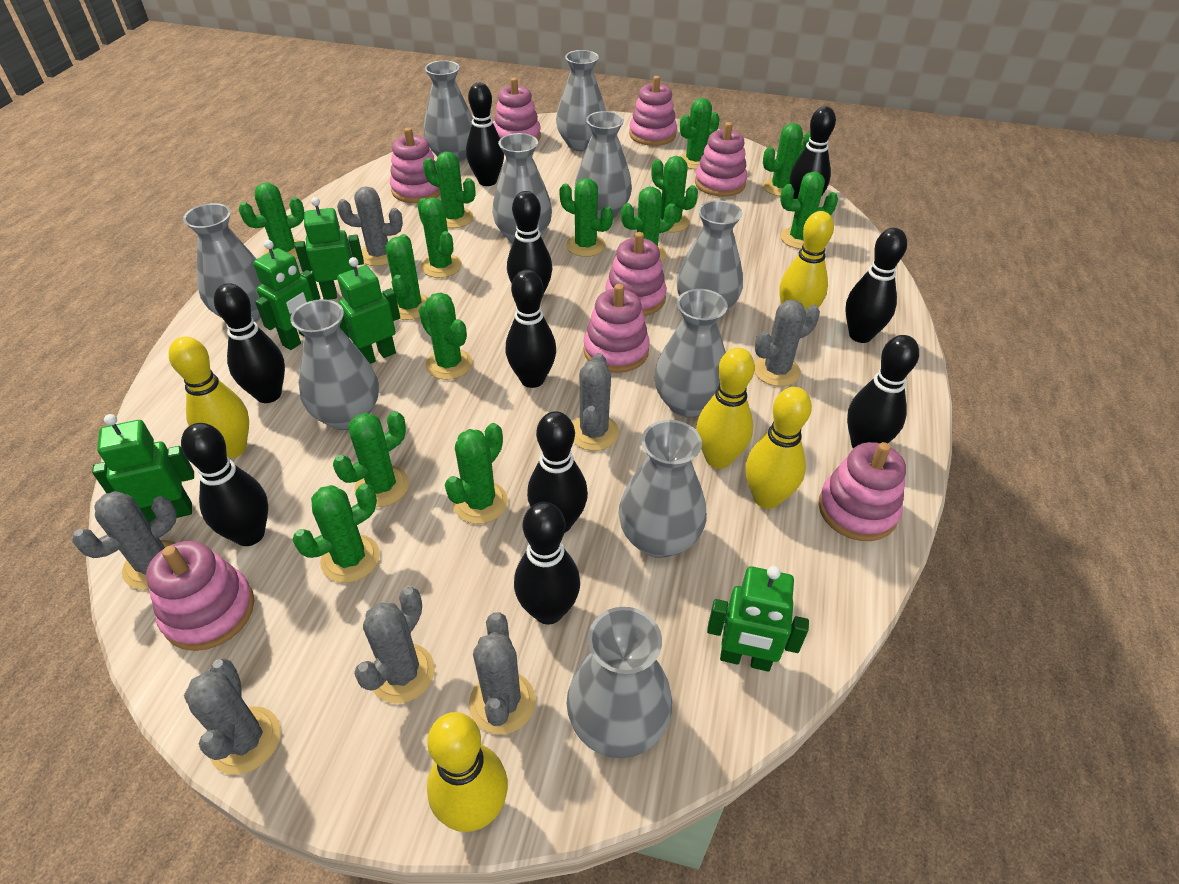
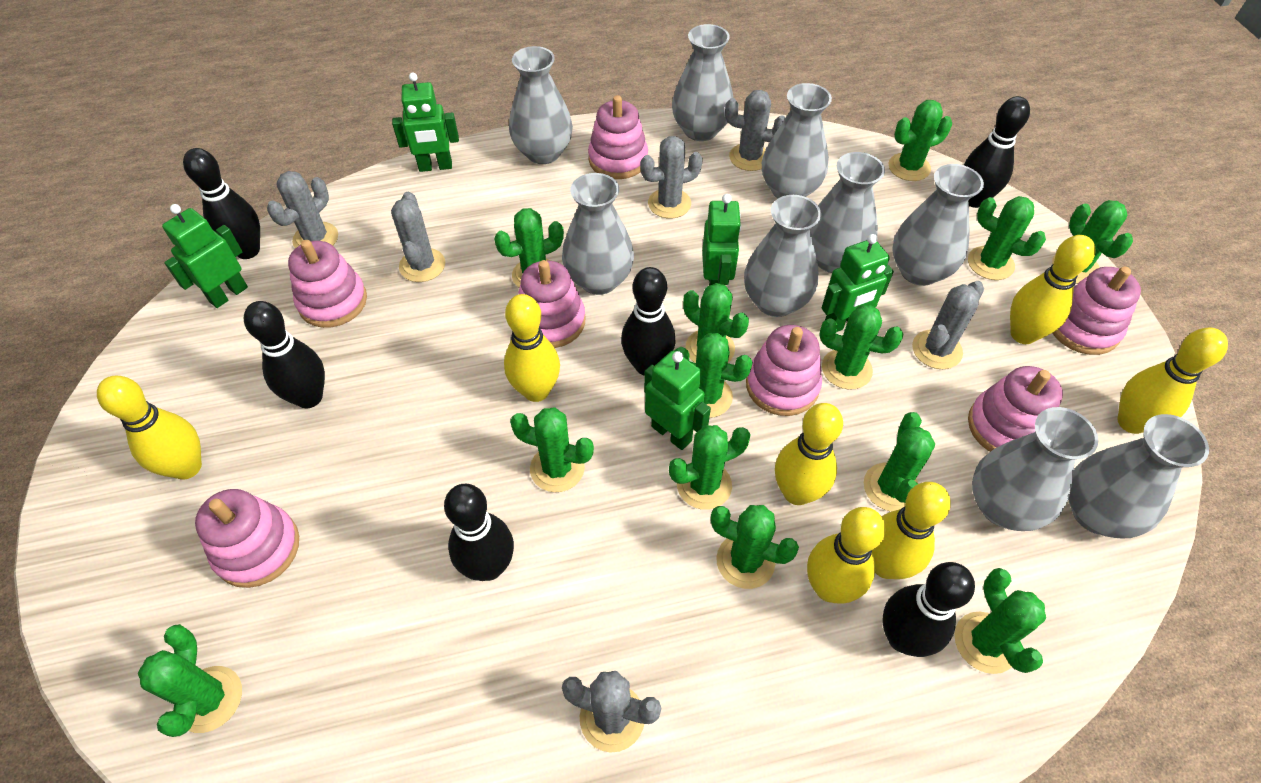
black bowling pin: 10 -> 6
green cactus: 14 -> 13
grey cactus: 7 -> 6
grey vase: 10 -> 9
pink stacking toy: 8 -> 7
yellow bowling pin: 5 -> 7

